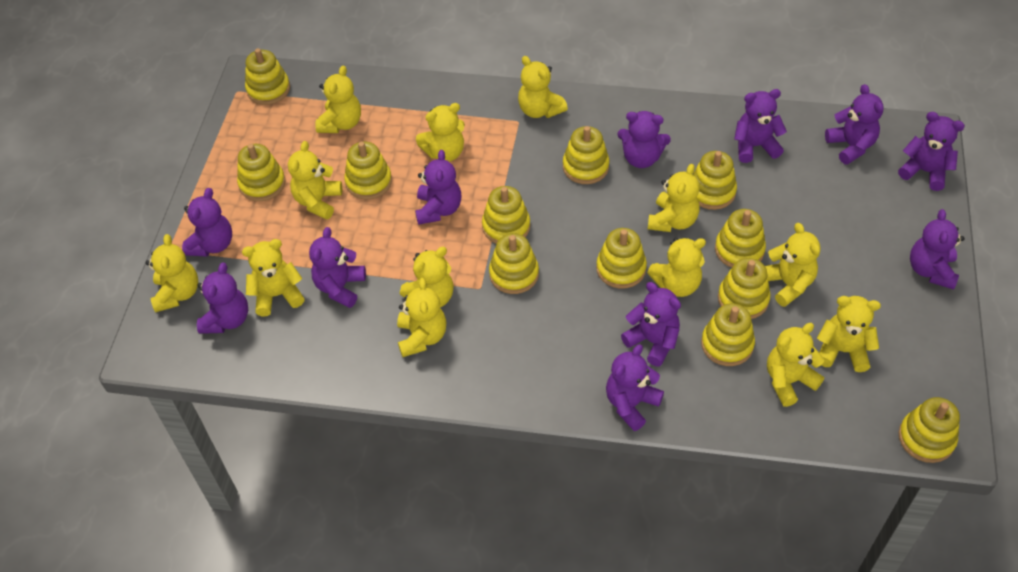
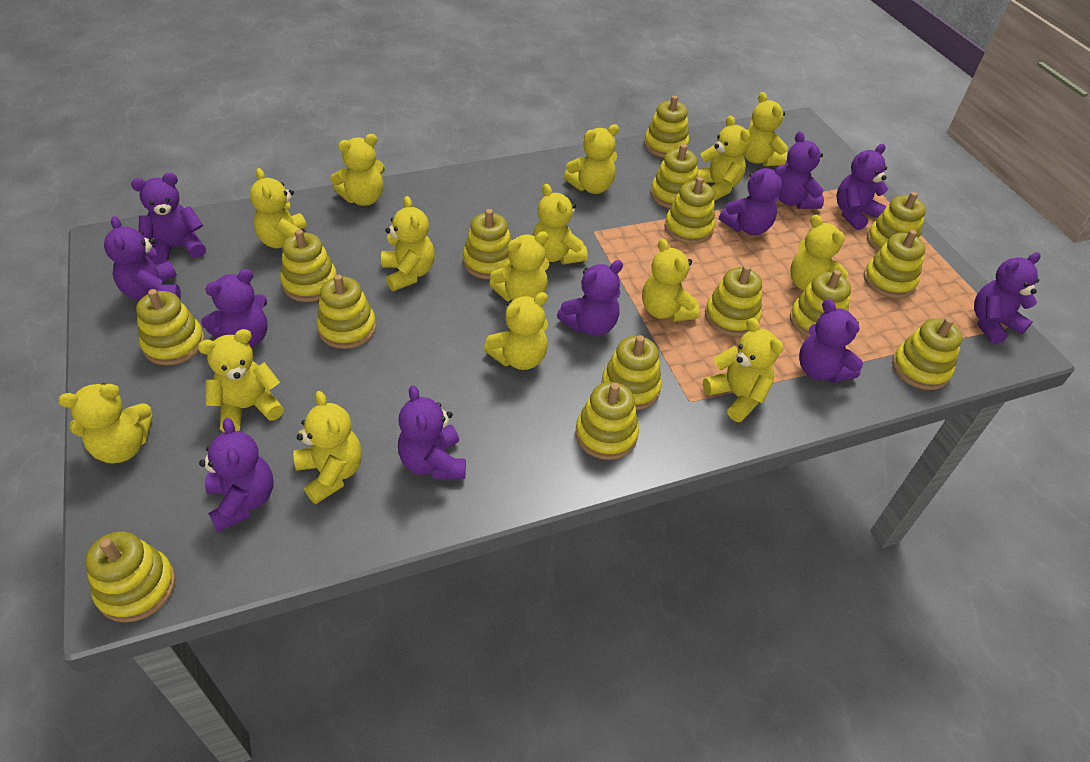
yellow stacking toy: 12 -> 15
yellow teddy bear: 13 -> 15

